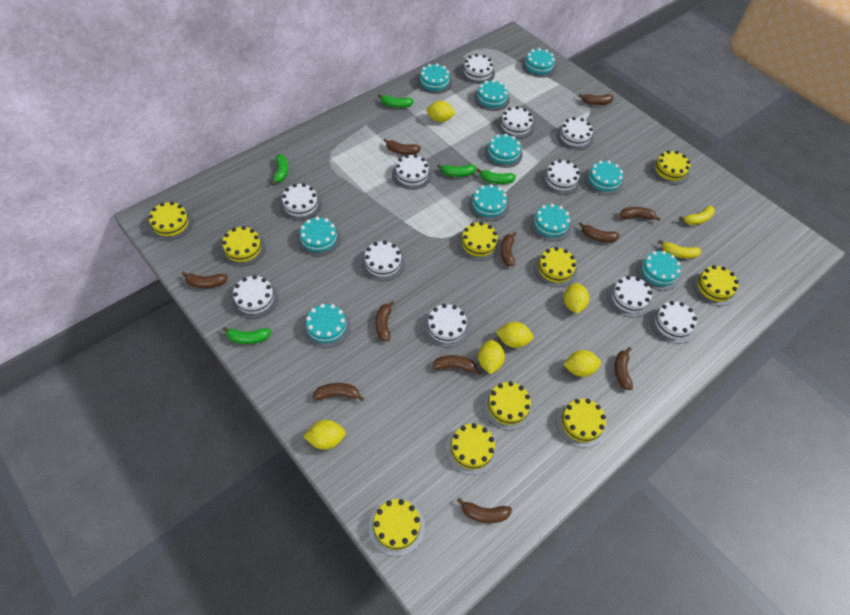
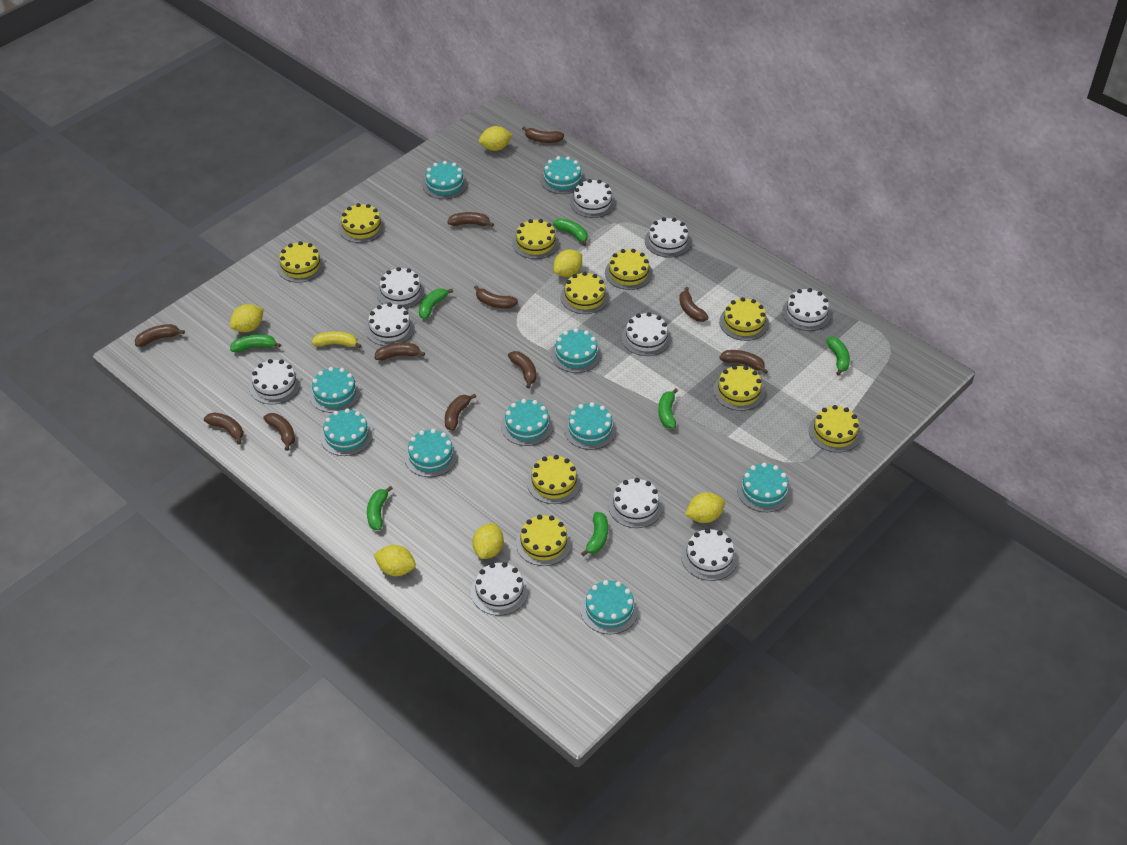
green banana: 5 -> 7
white cake: 11 -> 10
yellow banana: 2 -> 1

